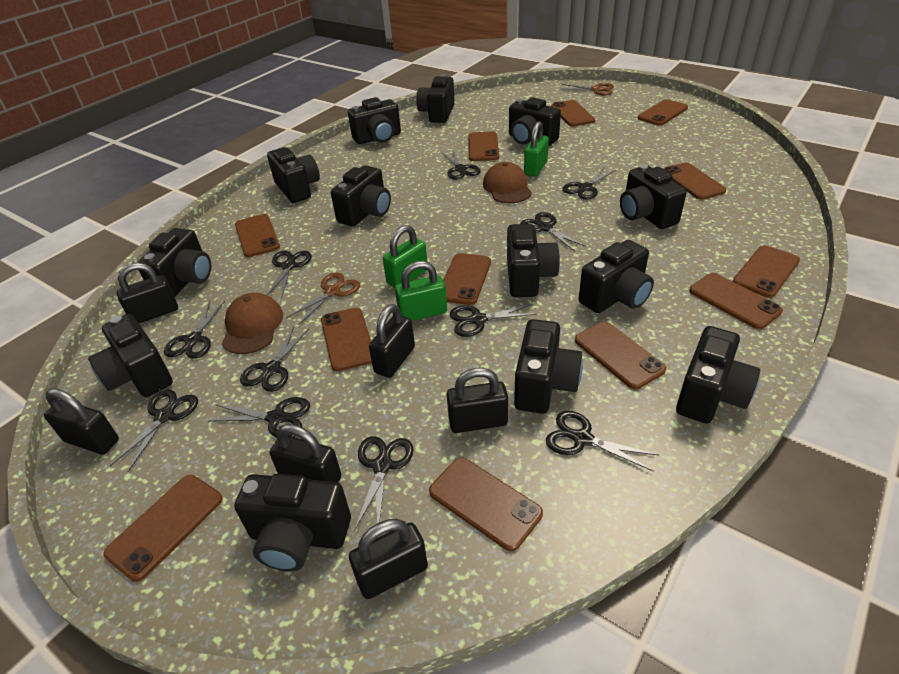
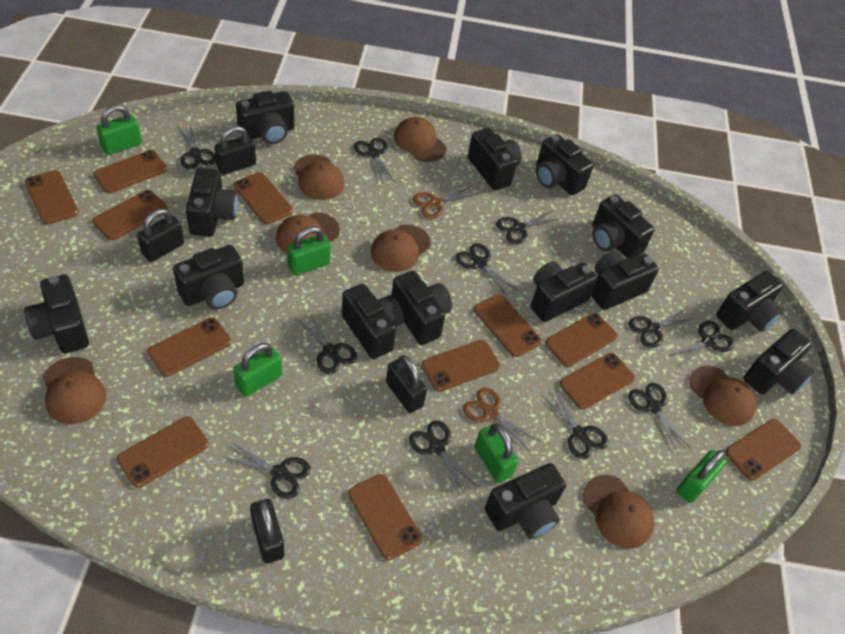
black camera: 13 -> 14
black padlock: 6 -> 4
brown cap: 2 -> 7
green padlock: 3 -> 5

